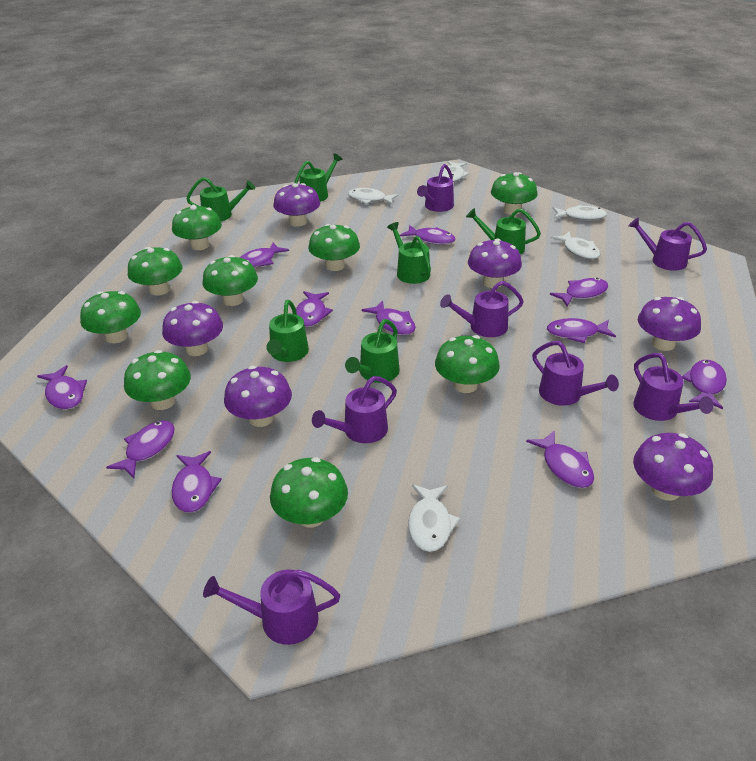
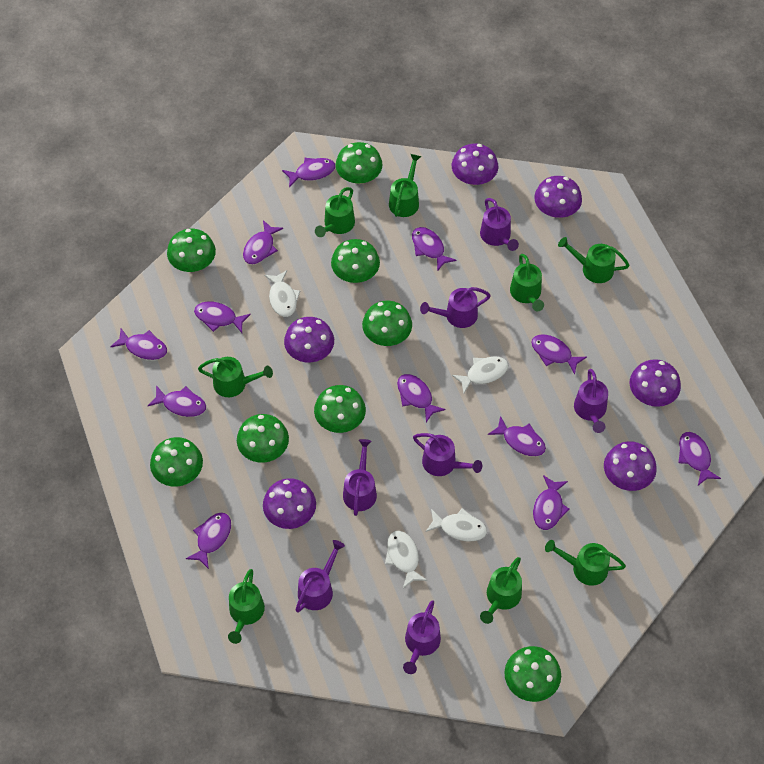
green mushroom: 9 -> 8
green watering can: 6 -> 8
purple fish: 11 -> 12
white fish: 5 -> 4

